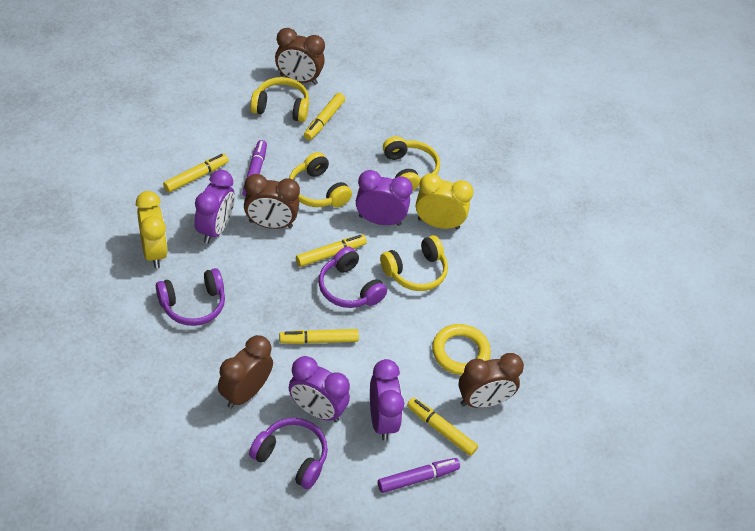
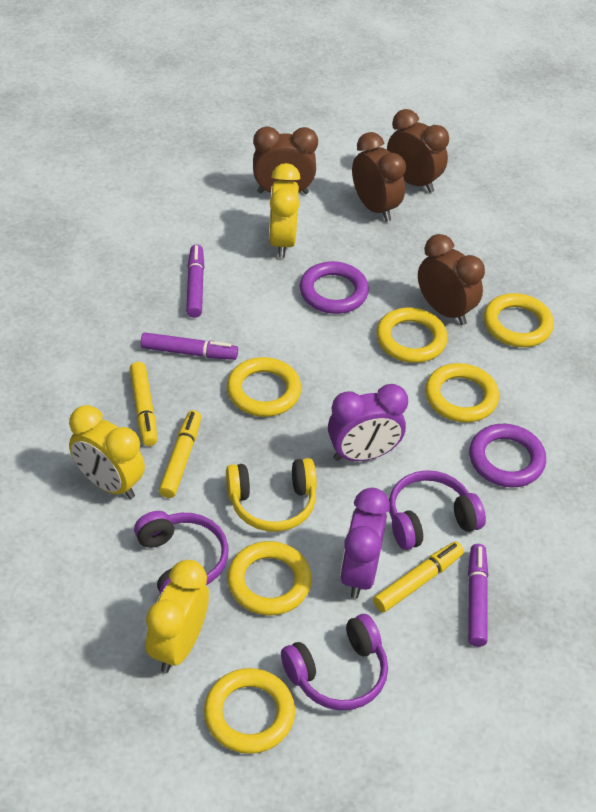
purple clock: 4 -> 2
purple marker: 2 -> 3
purple ring: 0 -> 2
yellow clock: 2 -> 3
yellow headphones: 4 -> 1
yellow marker: 5 -> 3
yellow ring: 1 -> 6

